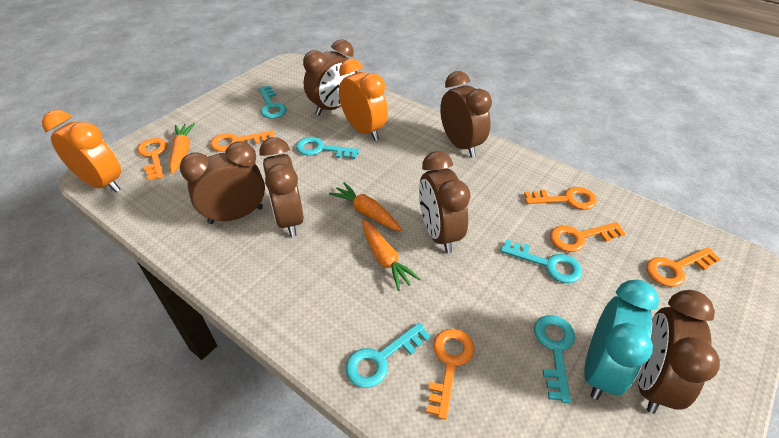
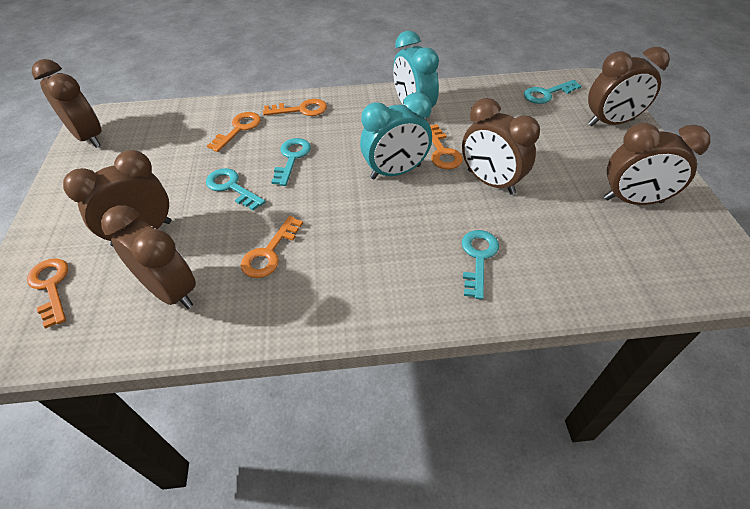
orange carrot: 3 -> 0
orange clock: 2 -> 0
orange key: 6 -> 5
turquoise clock: 1 -> 2
turquoise key: 5 -> 4

